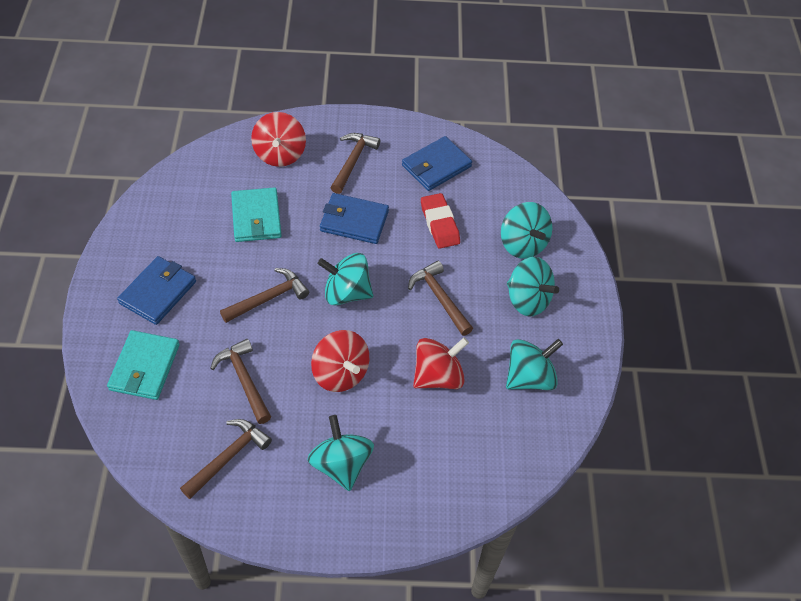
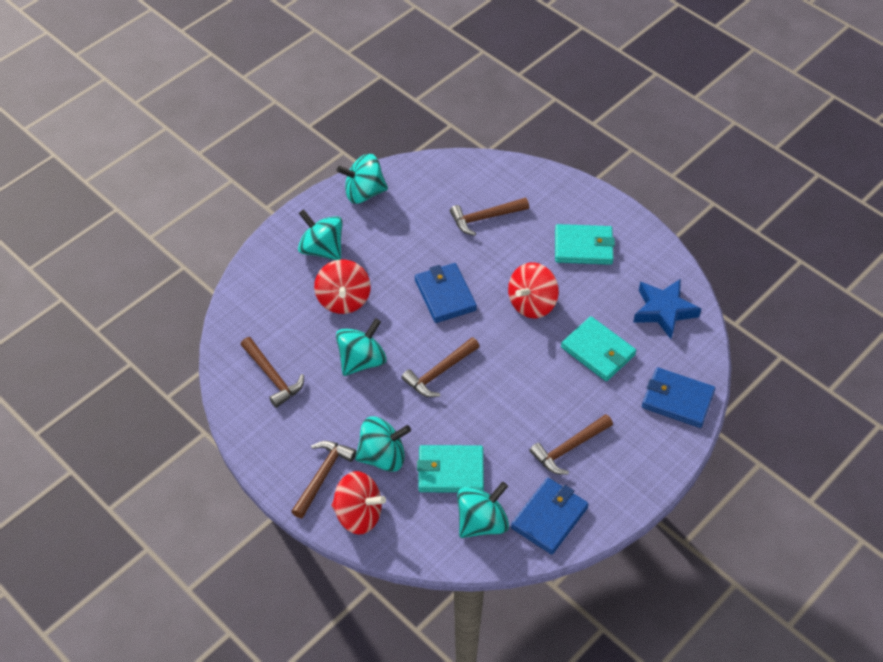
blue star: 0 -> 1
red eraser: 1 -> 0
turquoise wallet: 2 -> 3

